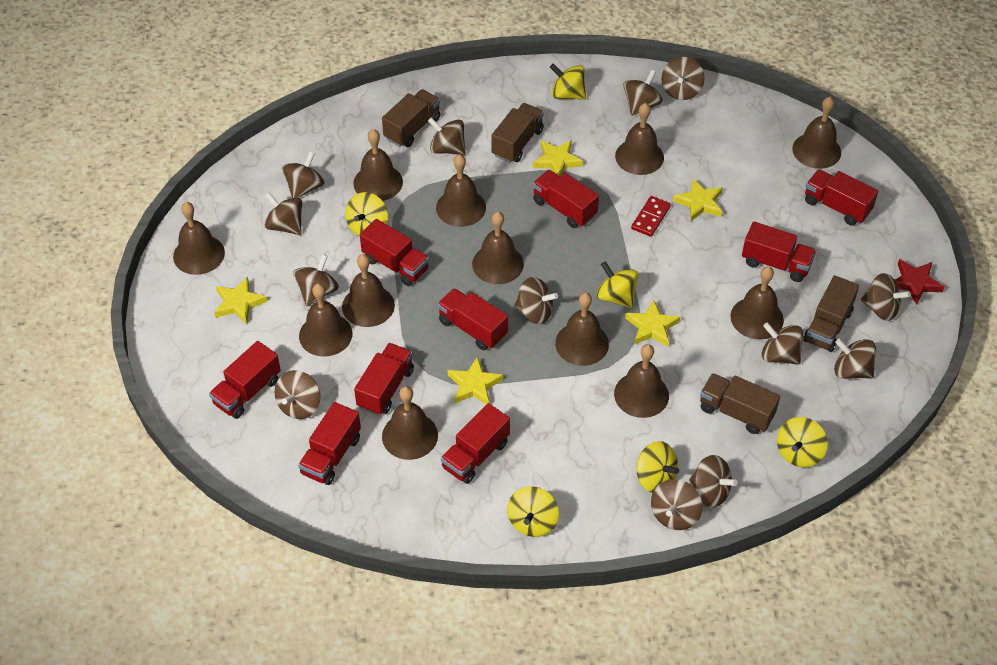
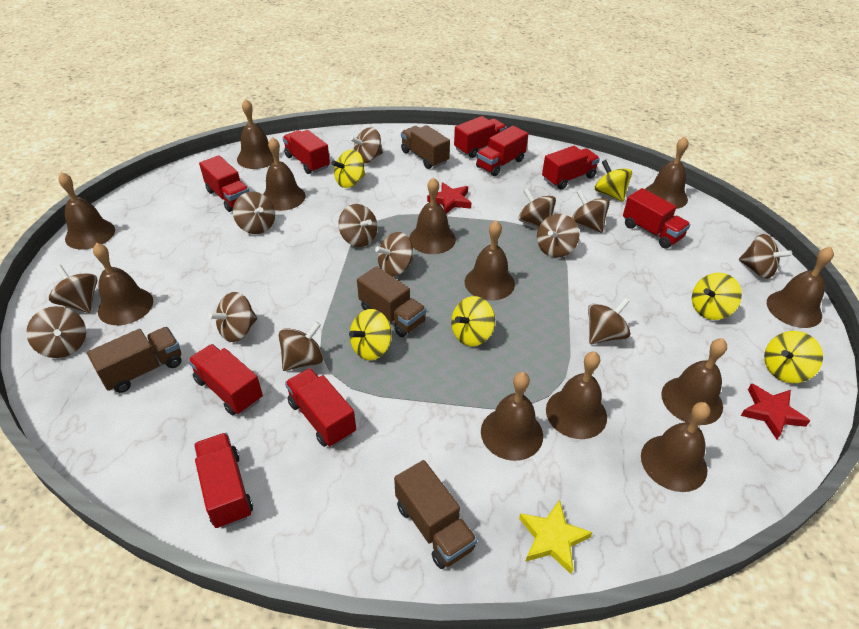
red domino: 1 -> 0
red star: 1 -> 2
yellow star: 5 -> 1

